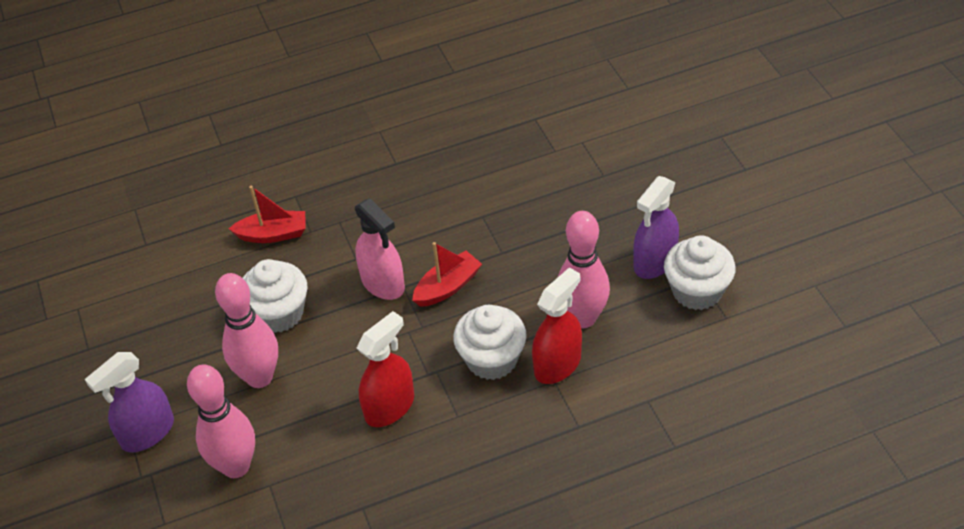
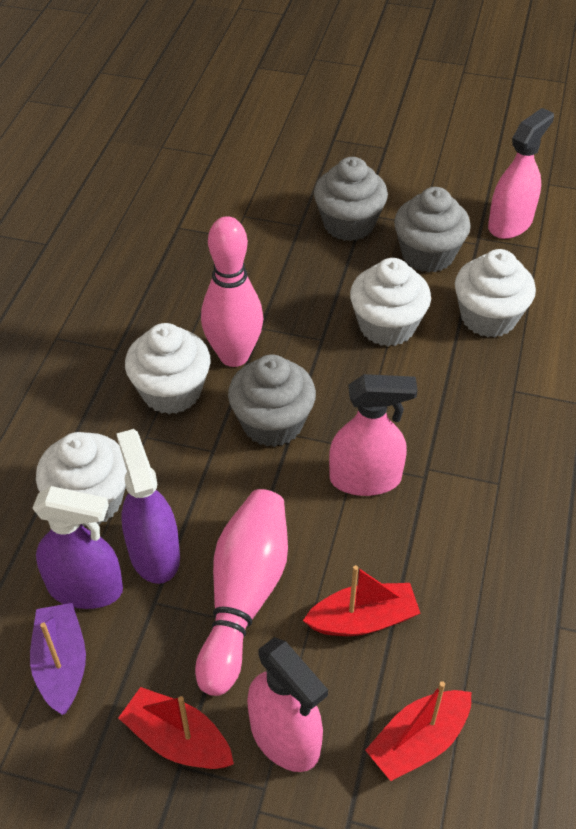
grey cupcake: 0 -> 3
pink bowling pin: 3 -> 2
pink spray bottle: 1 -> 3
purple boat: 0 -> 1
red boat: 2 -> 3
red spray bottle: 2 -> 0
white cupcake: 3 -> 4

